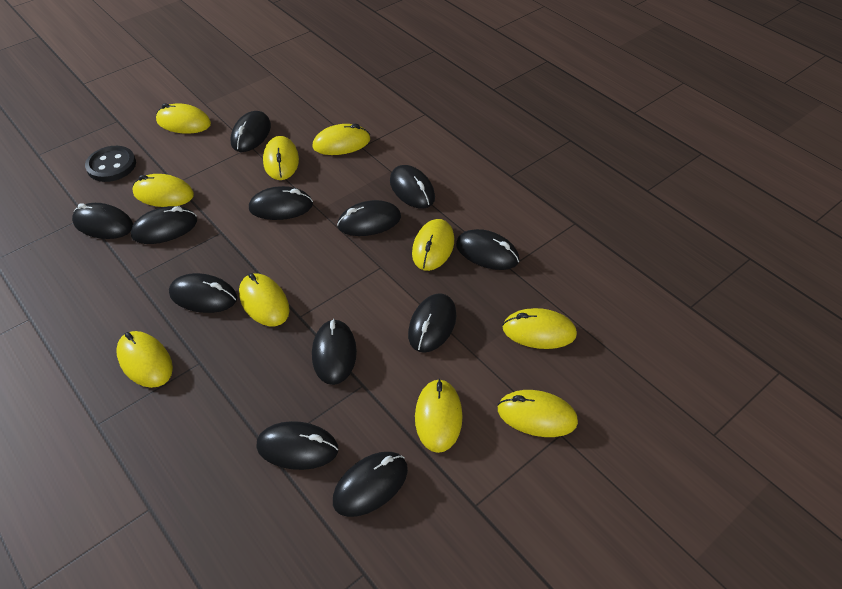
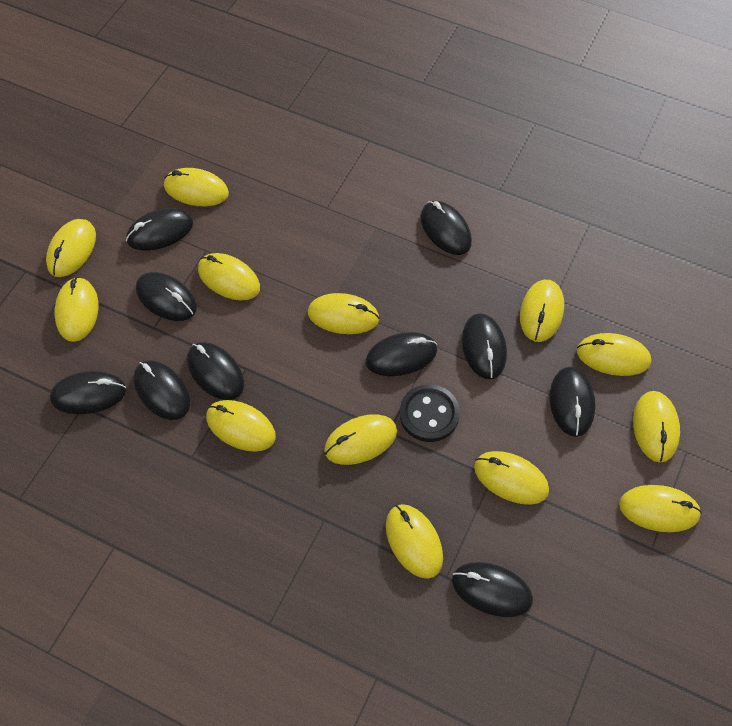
black mouse: 12 -> 10
yellow mouse: 10 -> 13

